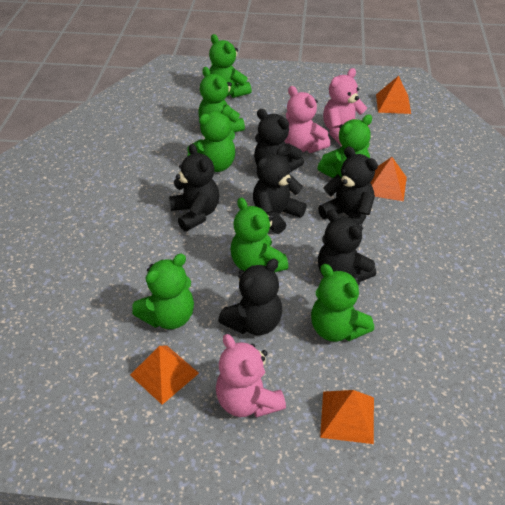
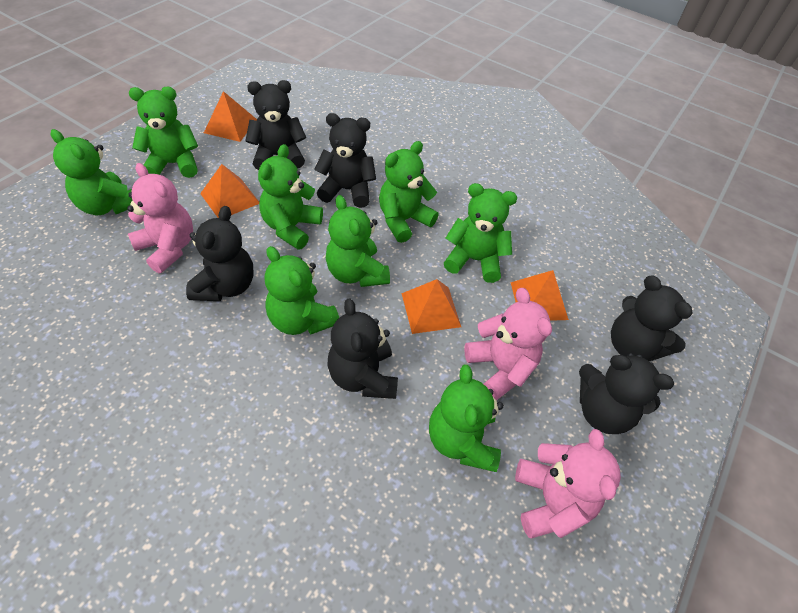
green teddy bear: 7 -> 8

